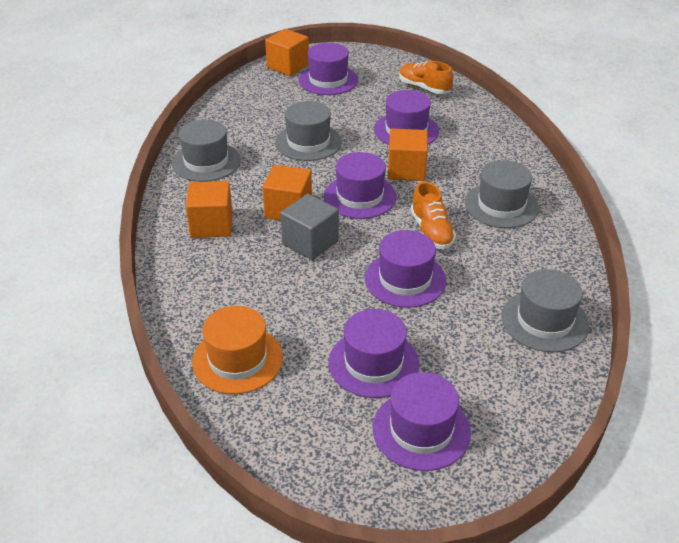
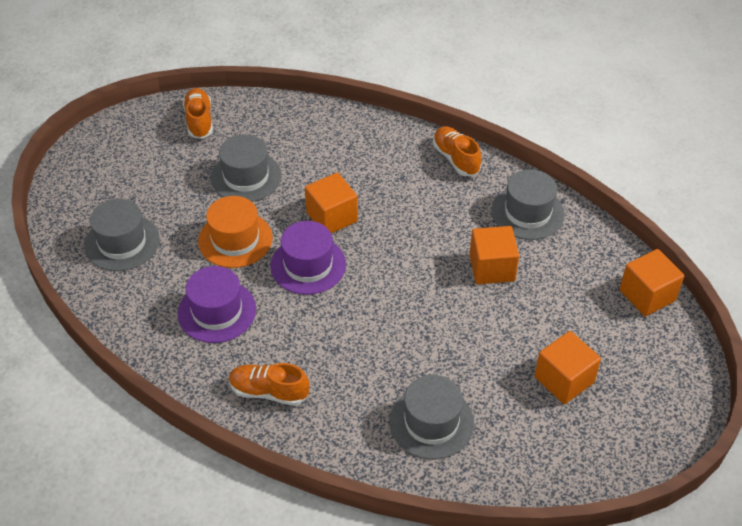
grey cube: 1 -> 0
orange shoe: 2 -> 3
purple hat: 6 -> 2

